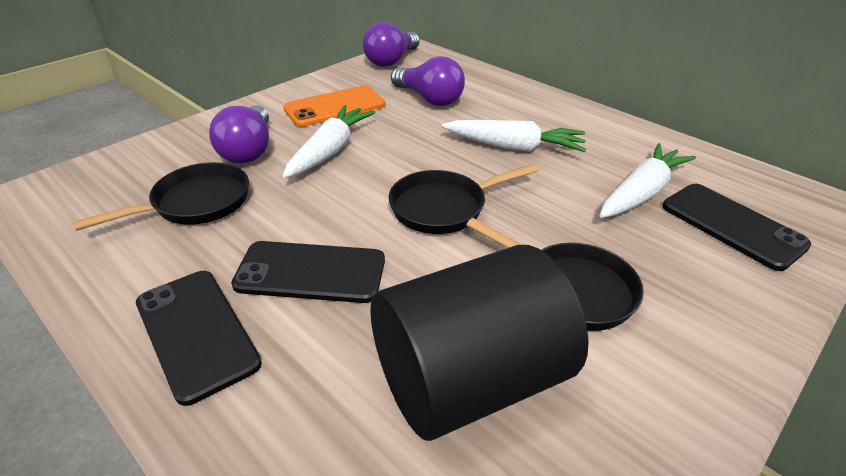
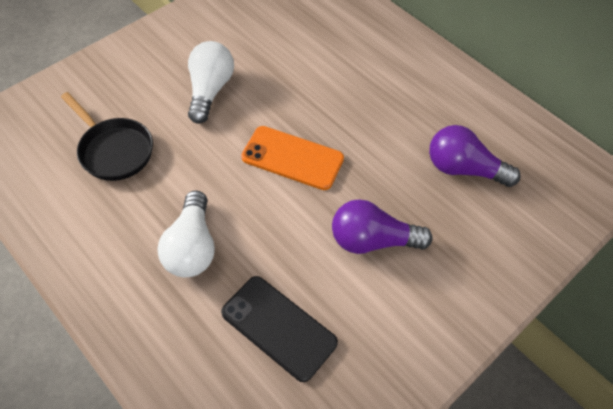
black cylinder: 1 -> 0
black pan: 3 -> 1
black phone: 3 -> 1
purple light bulb: 3 -> 2
white carrot: 3 -> 0
white light bulb: 0 -> 2

